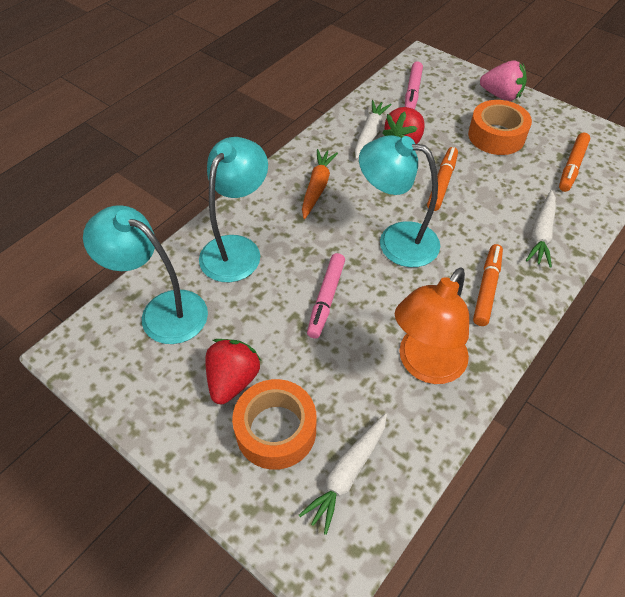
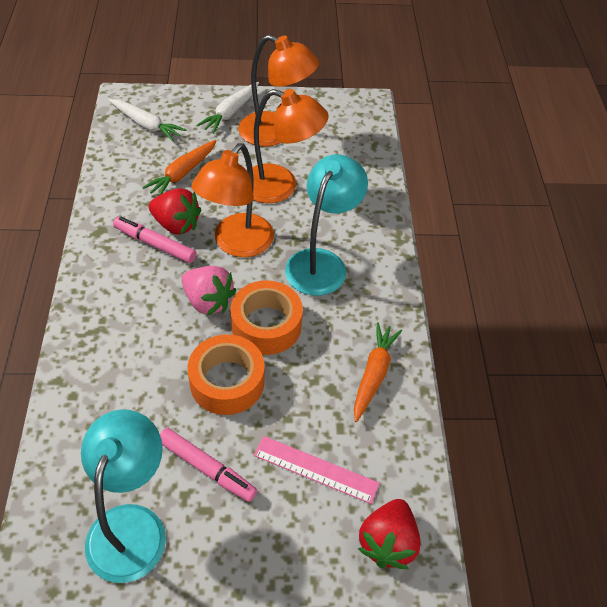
orange carrot: 1 -> 2
orange lamp: 1 -> 3
orange marker: 3 -> 0
pink ruler: 0 -> 1
turquoise lamp: 3 -> 2
white carrot: 3 -> 2

